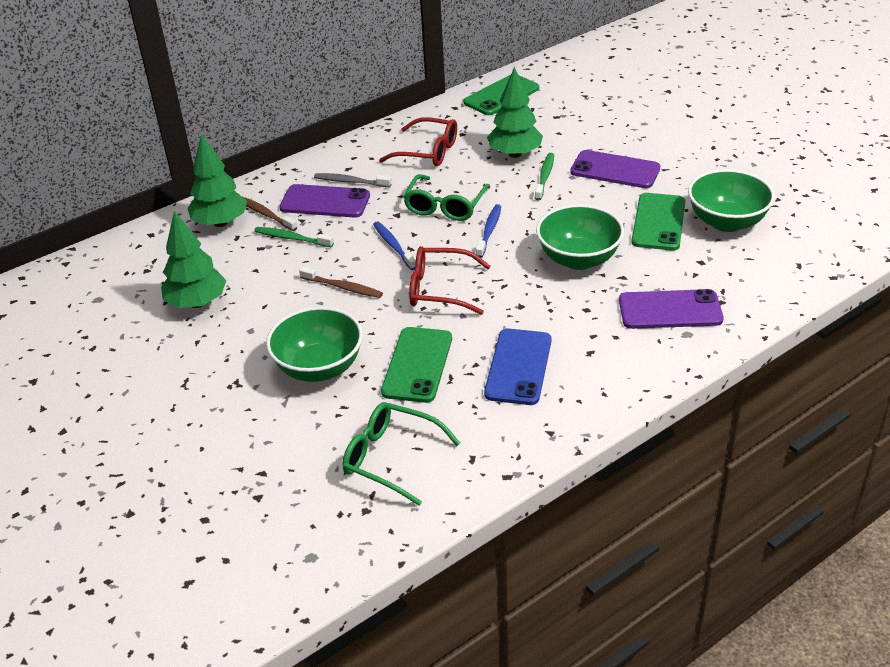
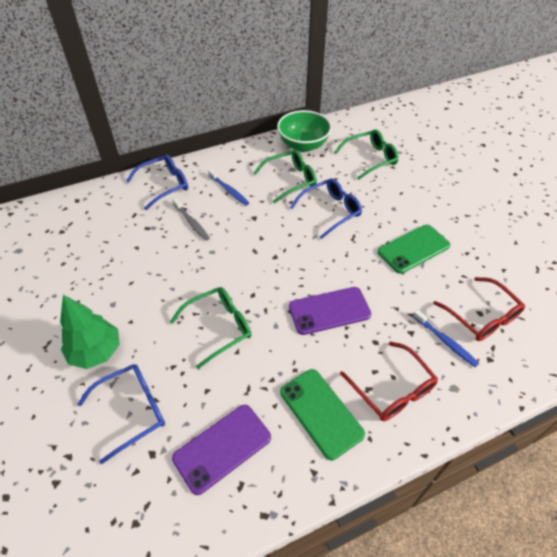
blue glasses: 0 -> 3
blue phone: 1 -> 0
brown toothbrush: 2 -> 0
green bowl: 3 -> 1
green glasses: 2 -> 3
green phone: 3 -> 2
green toothbrush: 2 -> 0
green tree: 3 -> 1
purple phone: 3 -> 2

